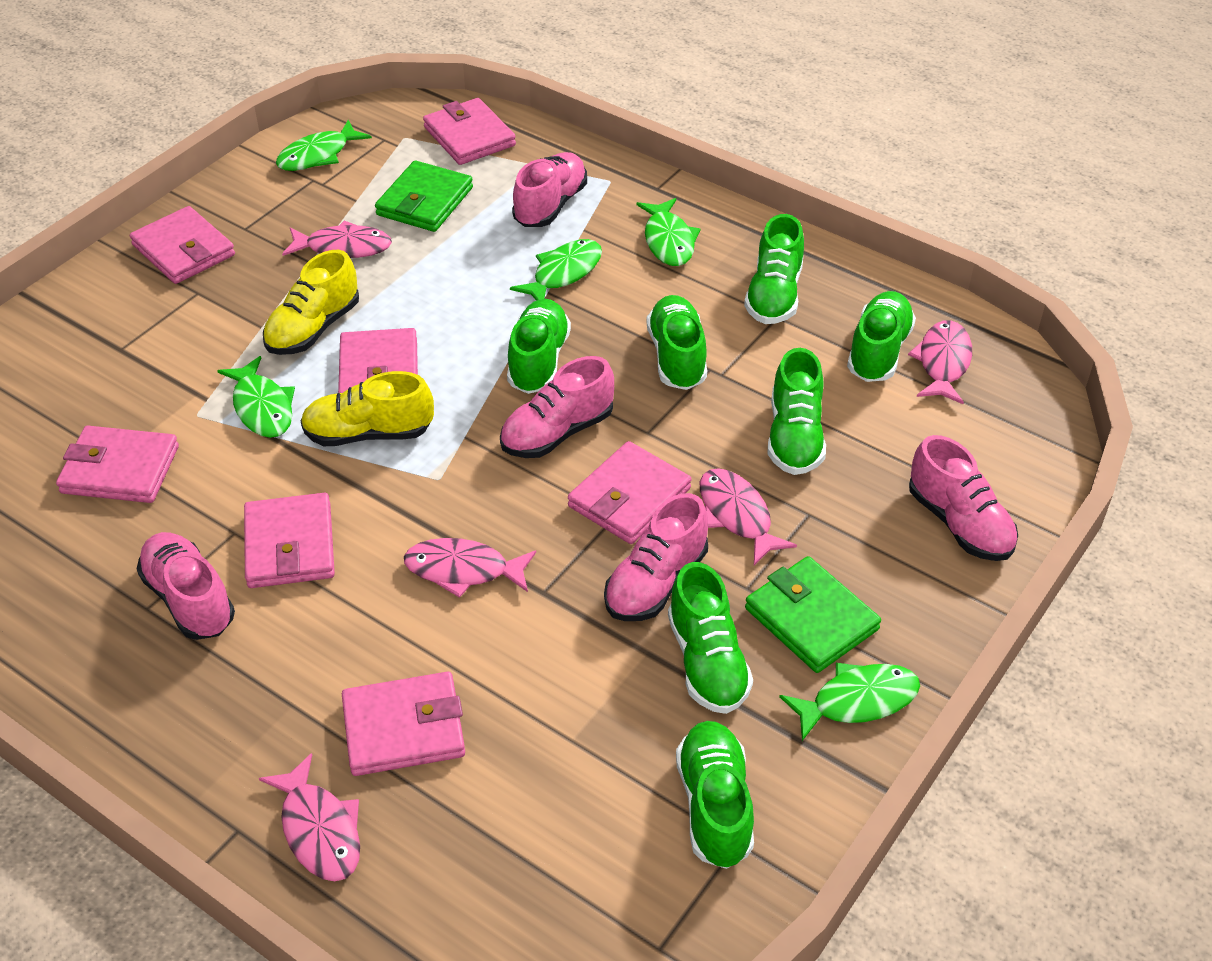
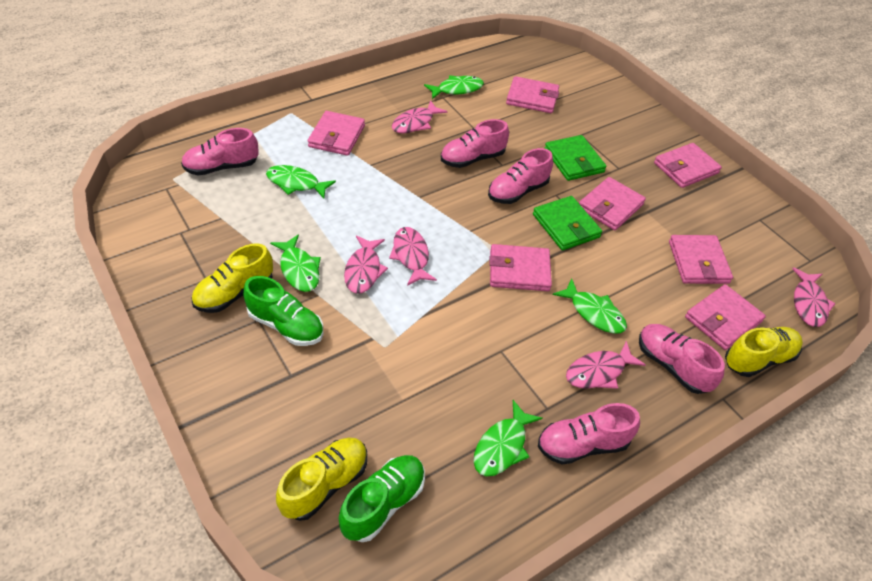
green shoe: 7 -> 2
yellow shoe: 2 -> 3

